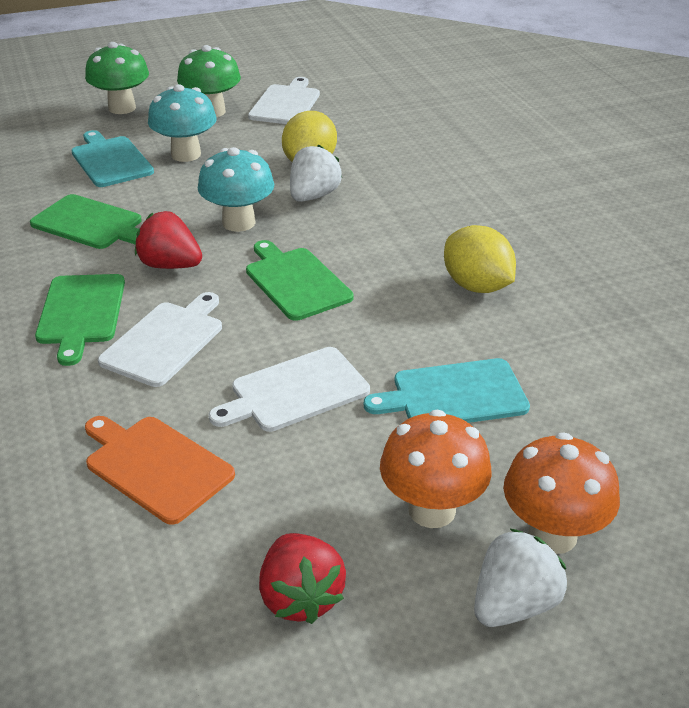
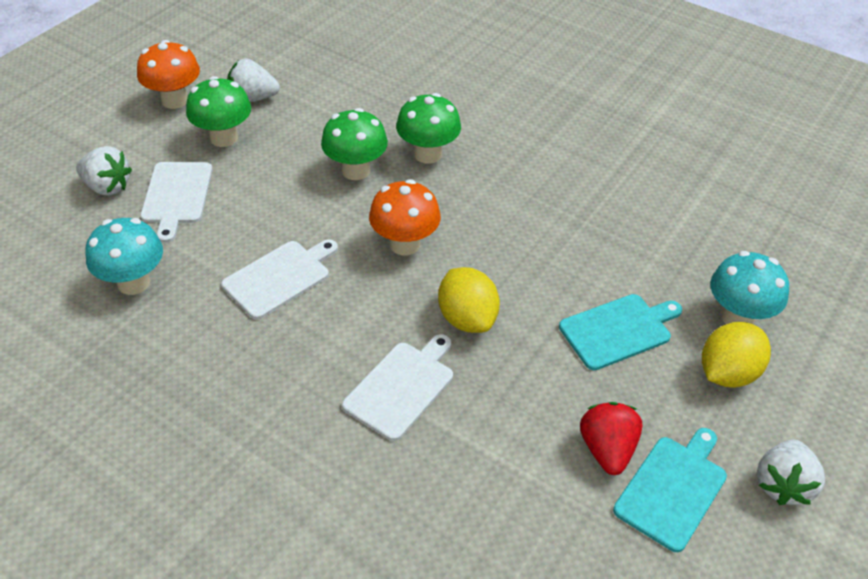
green cutting board: 3 -> 0
green mushroom: 2 -> 3
orange cutting board: 1 -> 0
red strawberry: 2 -> 1
white strawberry: 2 -> 3

